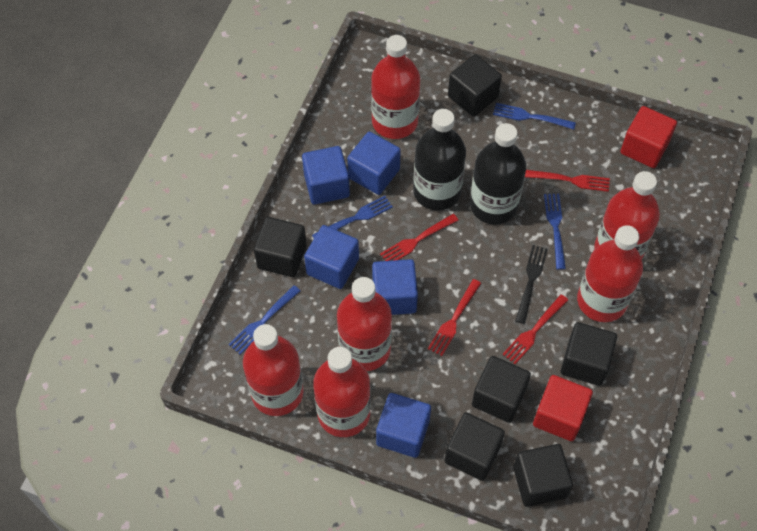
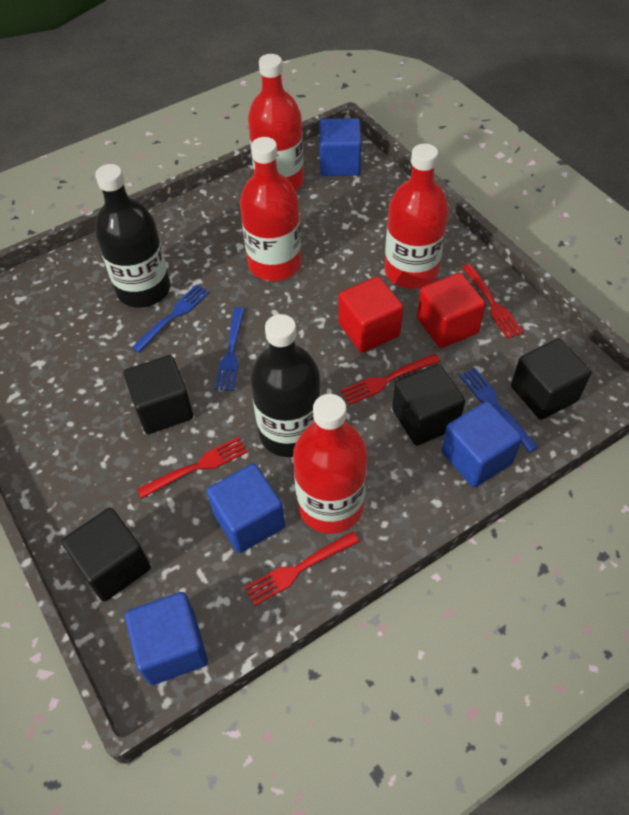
black cube: 6 -> 4
black fork: 1 -> 0
blue cube: 5 -> 4
blue fork: 4 -> 3
red bottle: 6 -> 4

